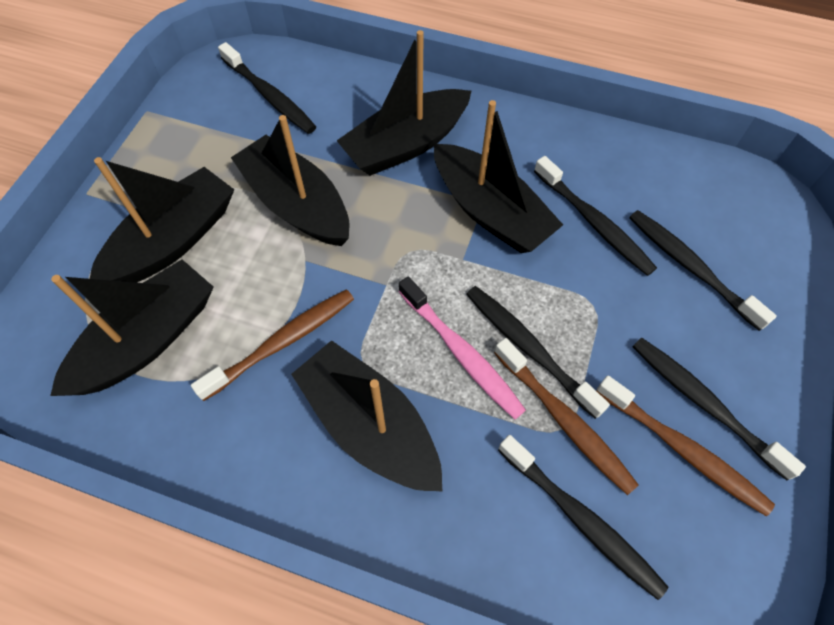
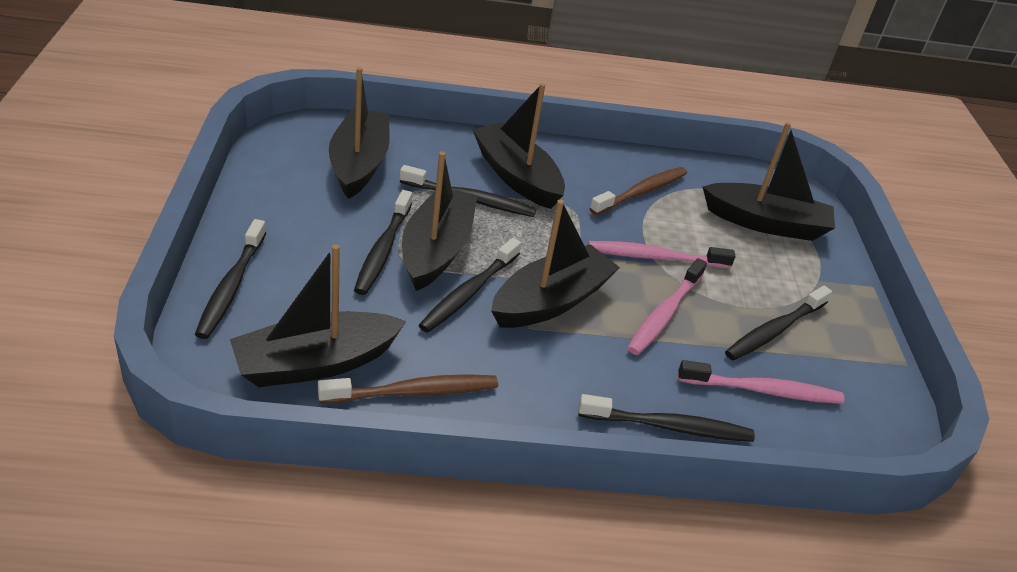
brown toothbrush: 3 -> 2
pink toothbrush: 1 -> 3

